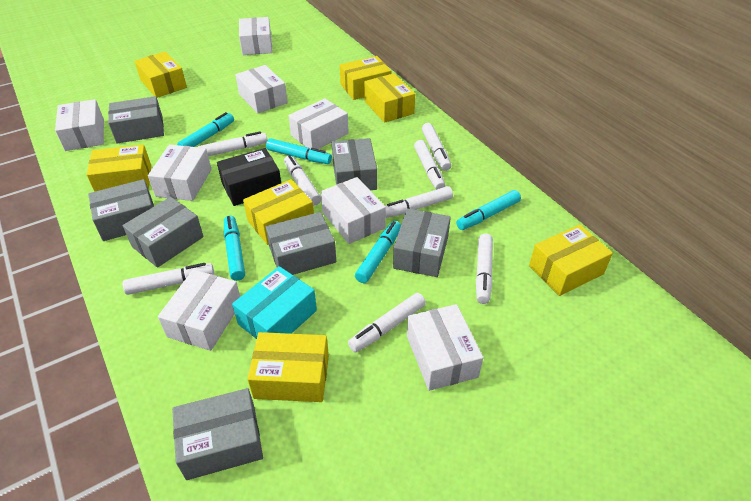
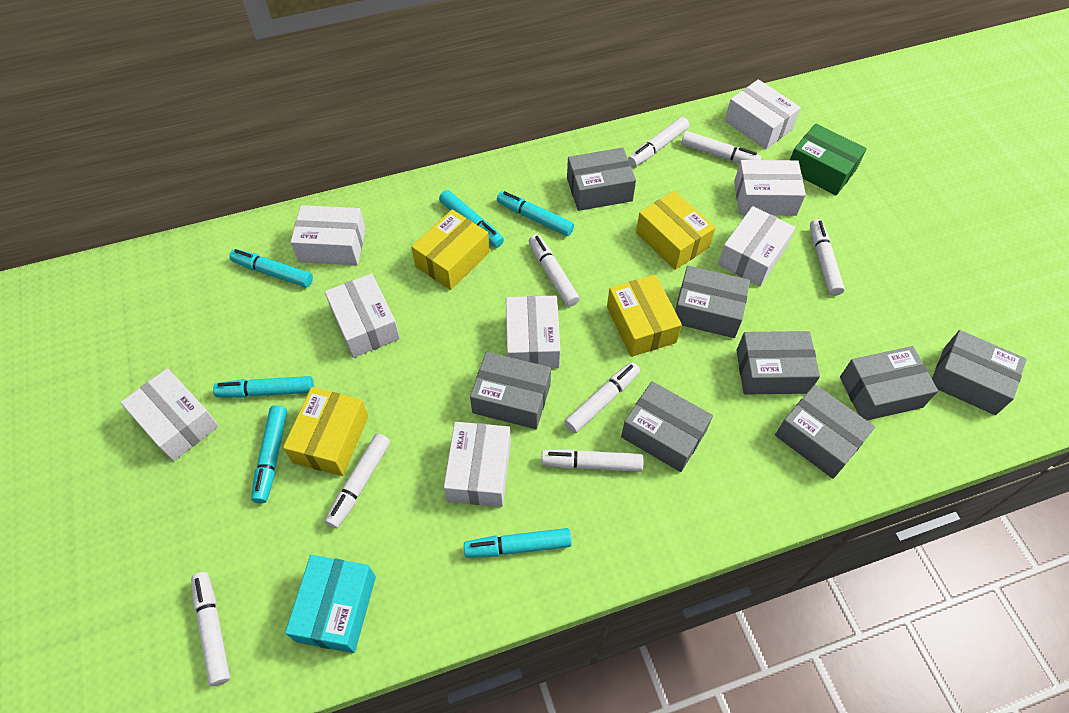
black box: 1 -> 0
green box: 0 -> 1
grey box: 7 -> 8
turquoise marker: 5 -> 6
yellow box: 7 -> 4

